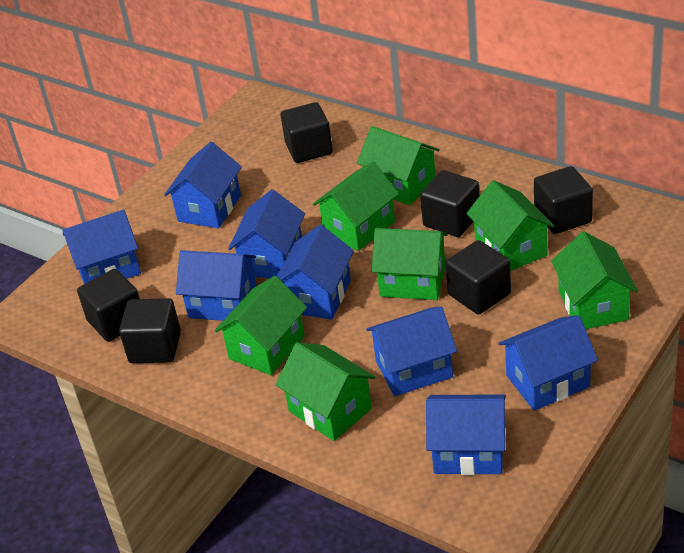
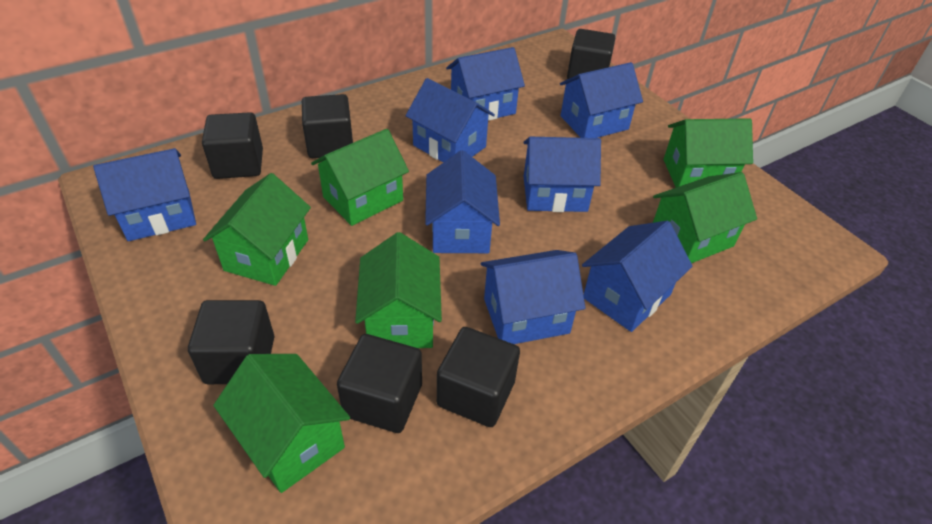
green house: 7 -> 6

